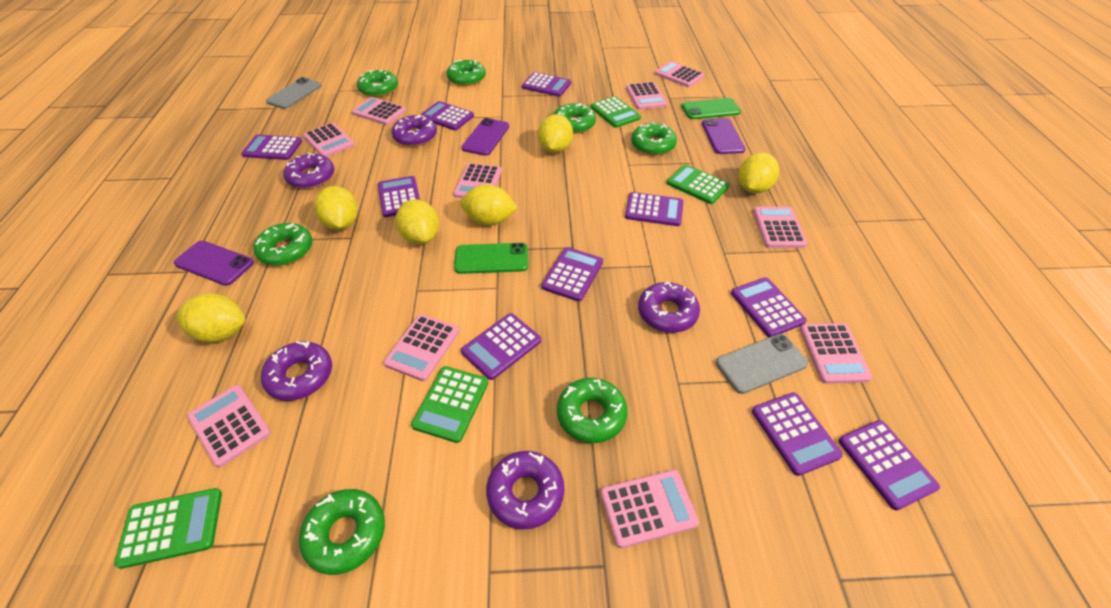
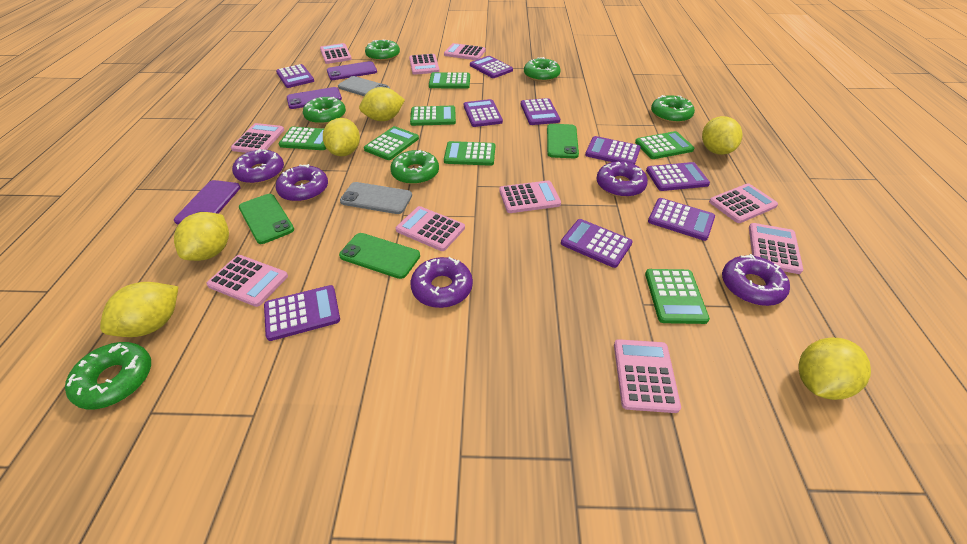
green calculator: 4 -> 7
green donut: 7 -> 6
green phone: 2 -> 3
purple calculator: 10 -> 9

